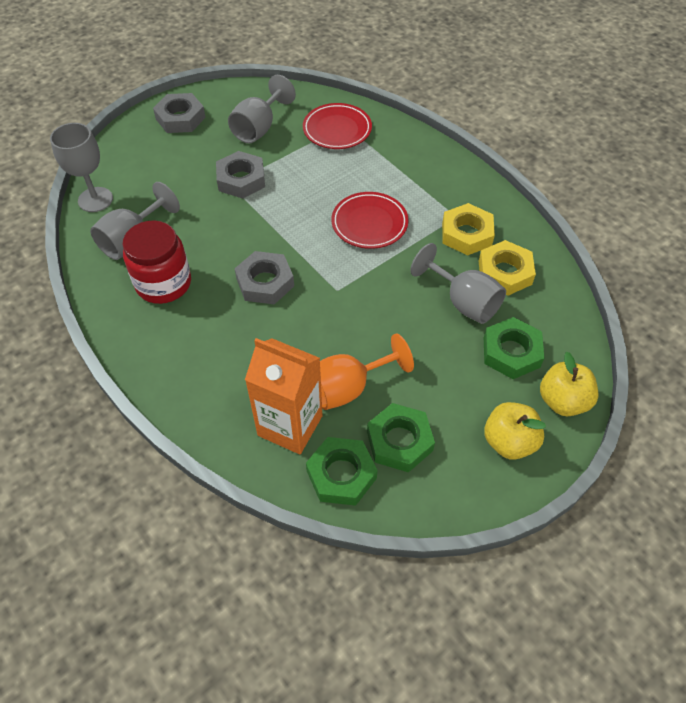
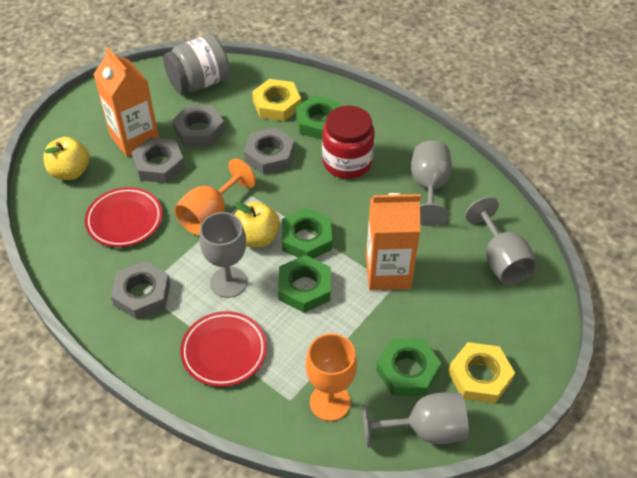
green nut: 3 -> 4
grey jar: 0 -> 1
grey nut: 3 -> 4
orange carton: 1 -> 2
orange goblet: 1 -> 2

